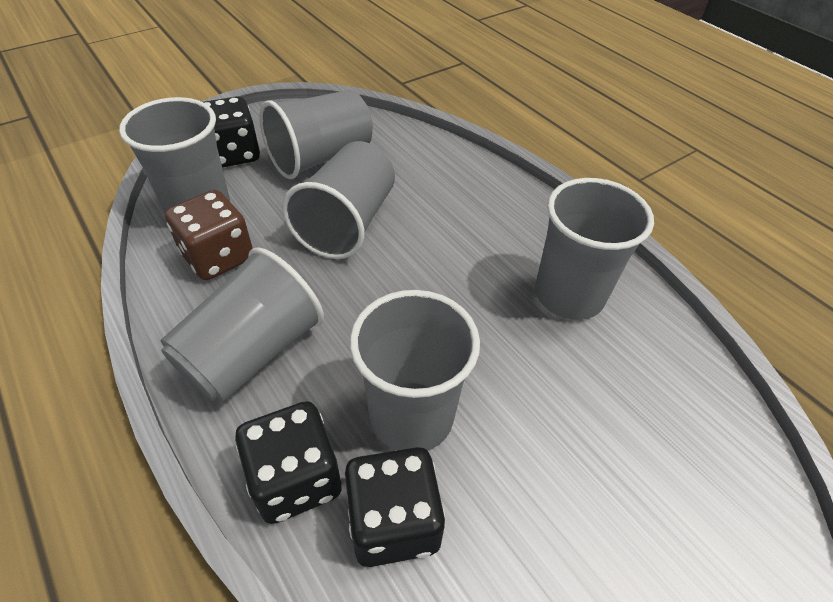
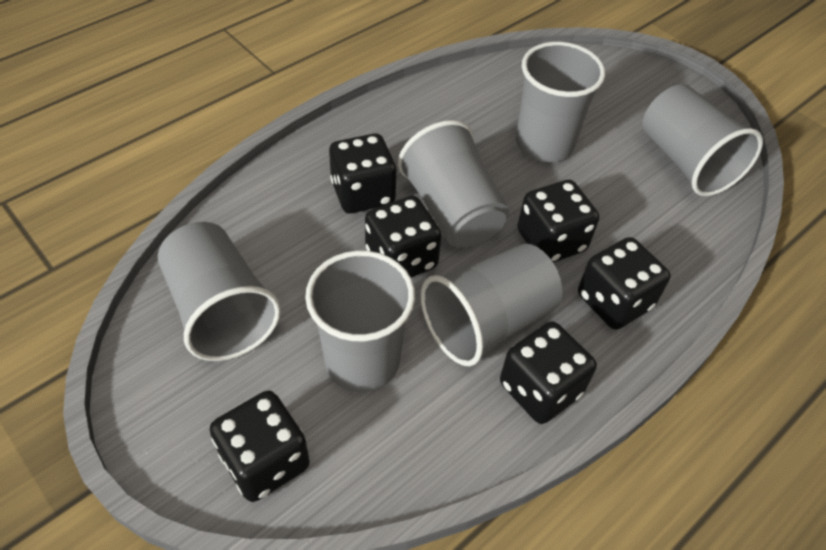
black dice: 3 -> 6
brown dice: 1 -> 0

